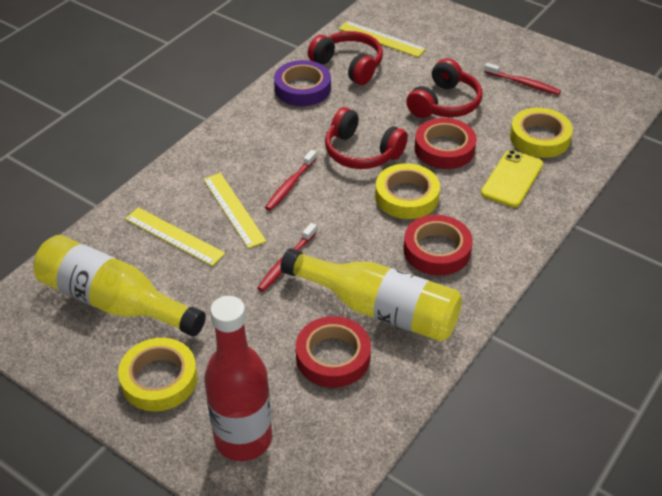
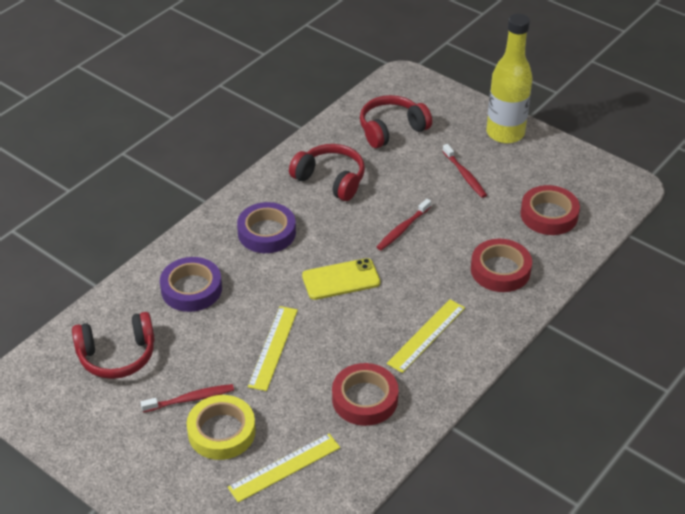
purple tape: 1 -> 2
red bottle: 1 -> 0
yellow bottle: 2 -> 1
yellow tape: 3 -> 1

